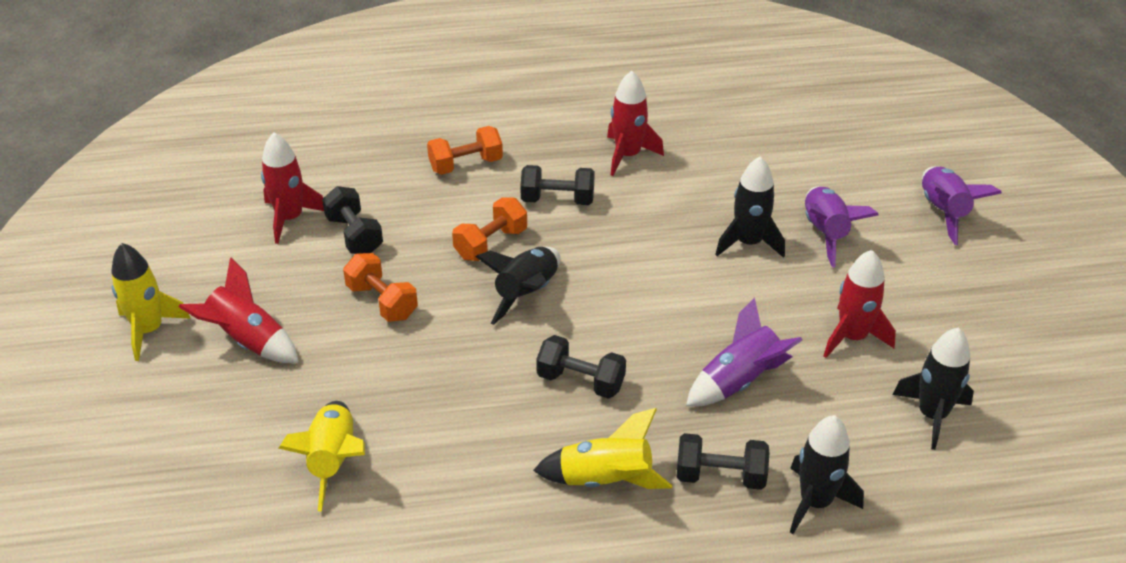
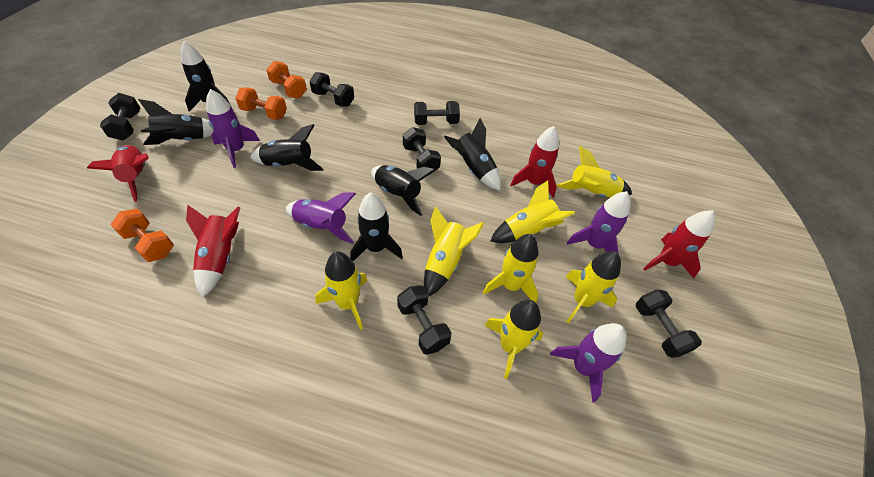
black dumbbell: 4 -> 6
black rocket: 4 -> 6
purple rocket: 3 -> 4
yellow rocket: 3 -> 7

